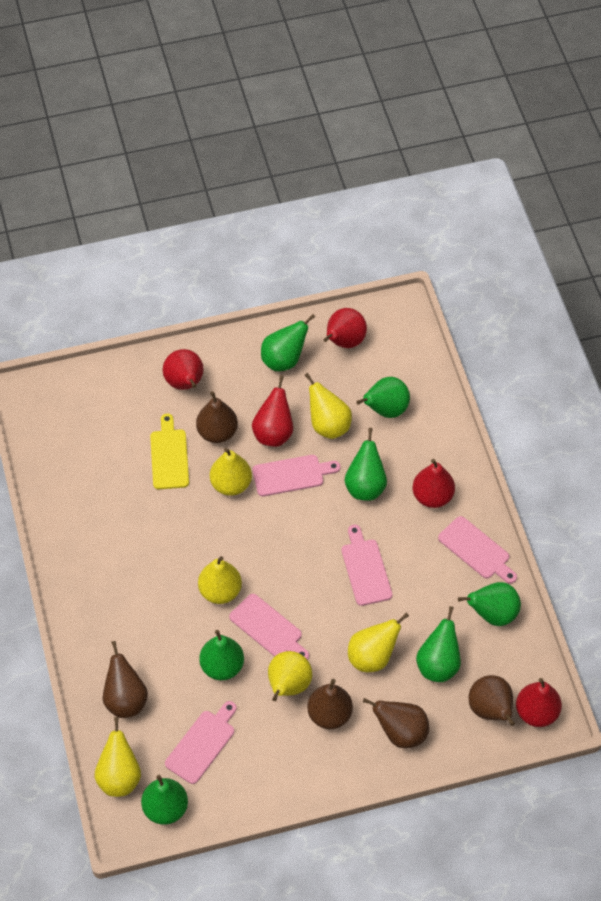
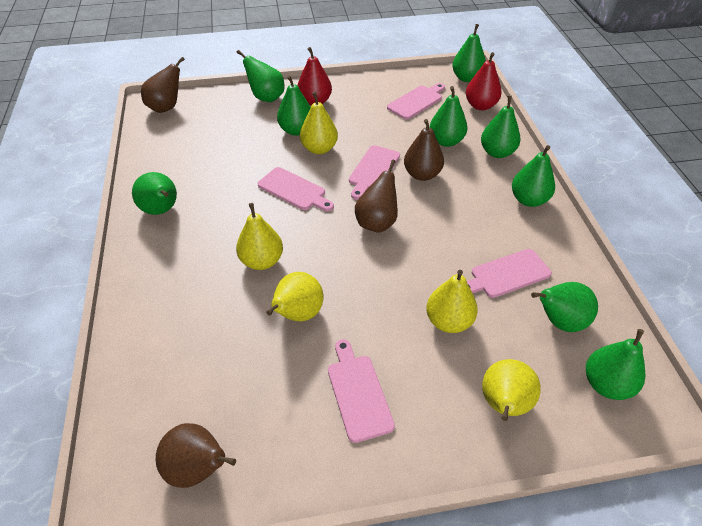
brown pear: 5 -> 4
green pear: 7 -> 9
red pear: 5 -> 2
yellow cutting board: 1 -> 0
yellow pear: 6 -> 5

